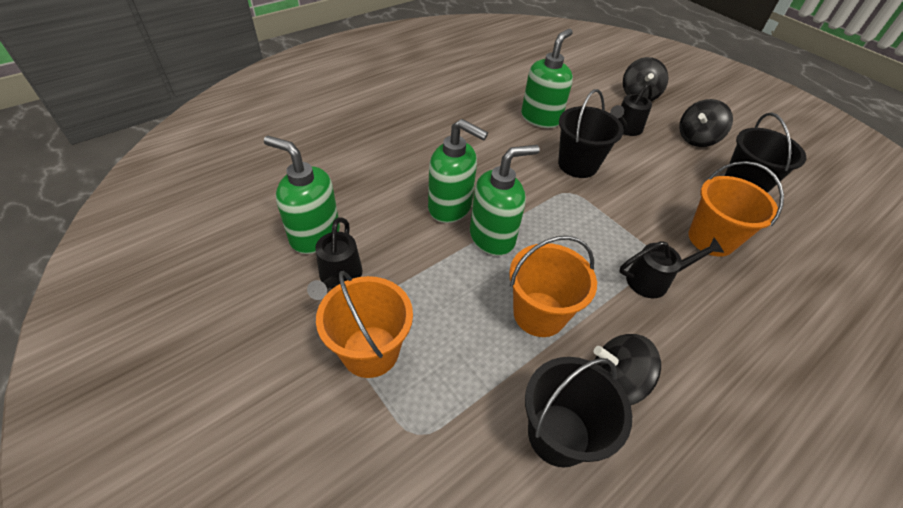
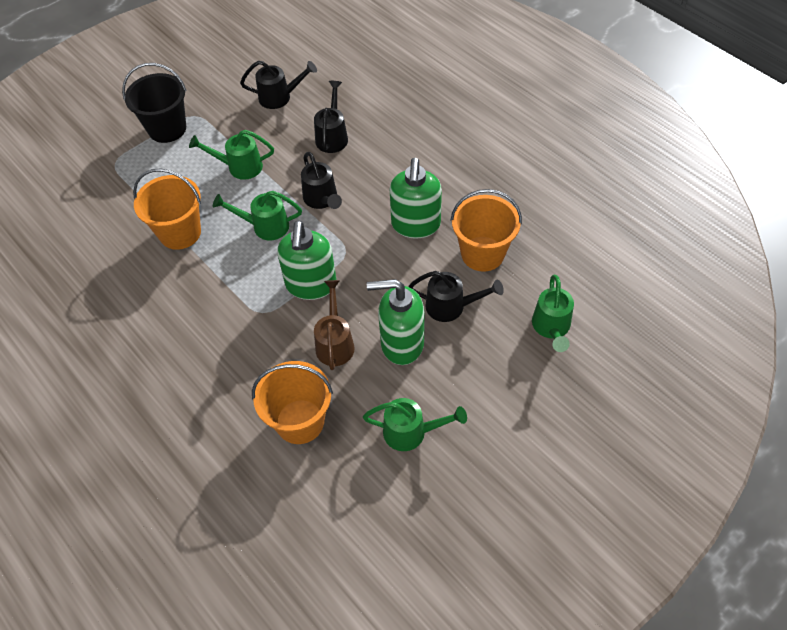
black bucket: 3 -> 1
black spinning top: 3 -> 0
black watering can: 3 -> 4
brown watering can: 0 -> 1
green soap dispenser: 4 -> 3
green watering can: 0 -> 4

